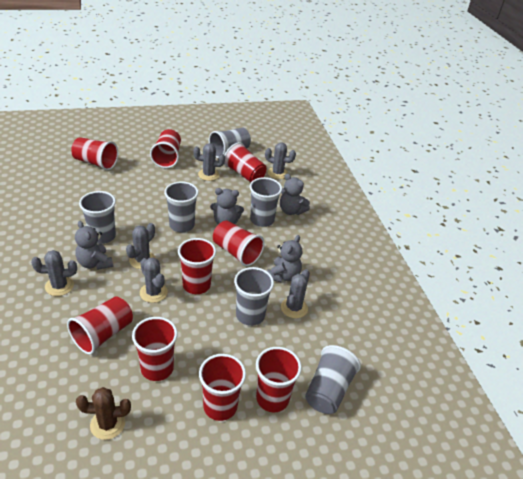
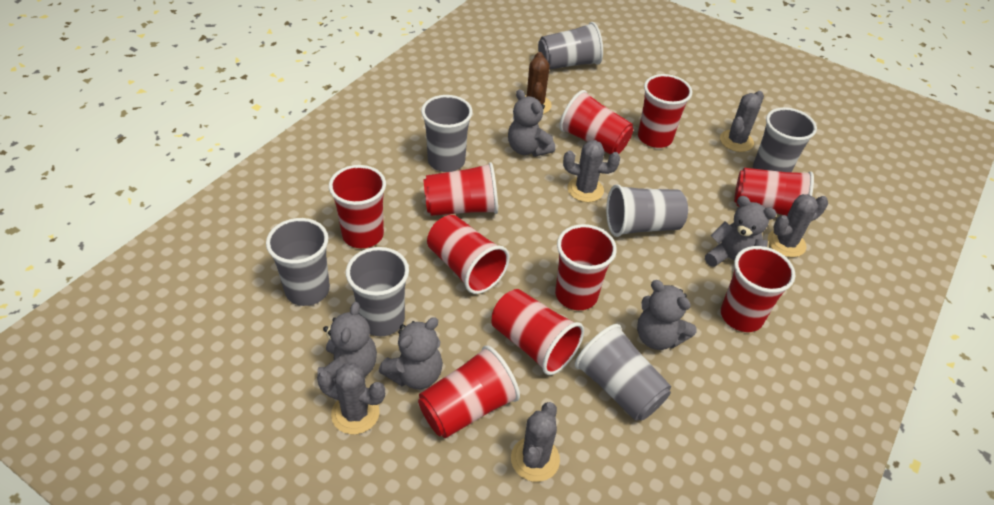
grey cactus: 6 -> 5
grey cup: 6 -> 7
grey teddy bear: 4 -> 5
red cup: 9 -> 10

